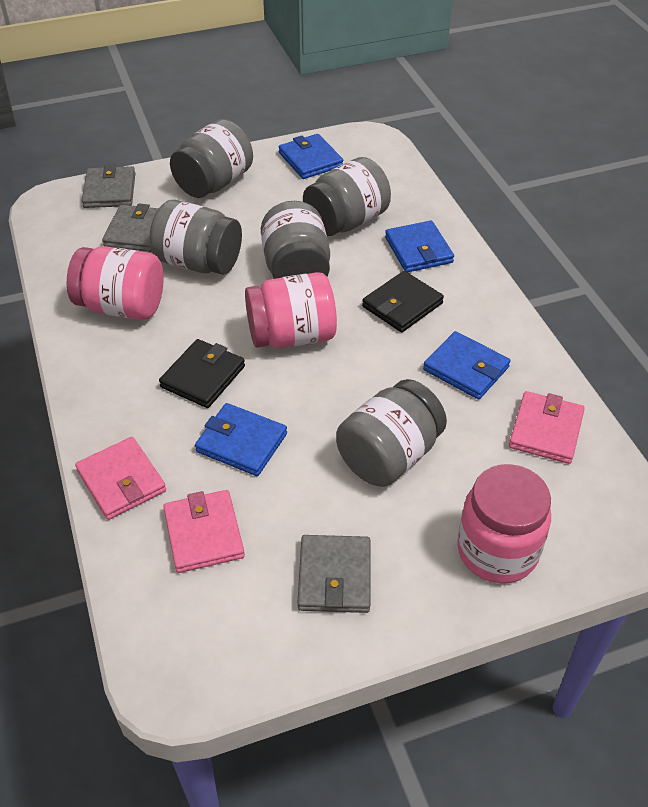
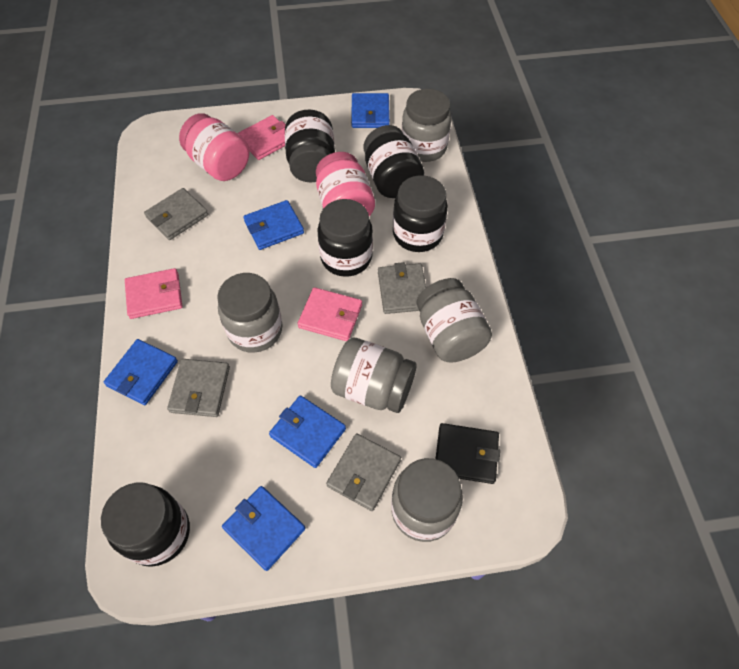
black jar: 0 -> 5
black wallet: 2 -> 1
blue wallet: 4 -> 5
grey wallet: 3 -> 4
pink jar: 3 -> 2

